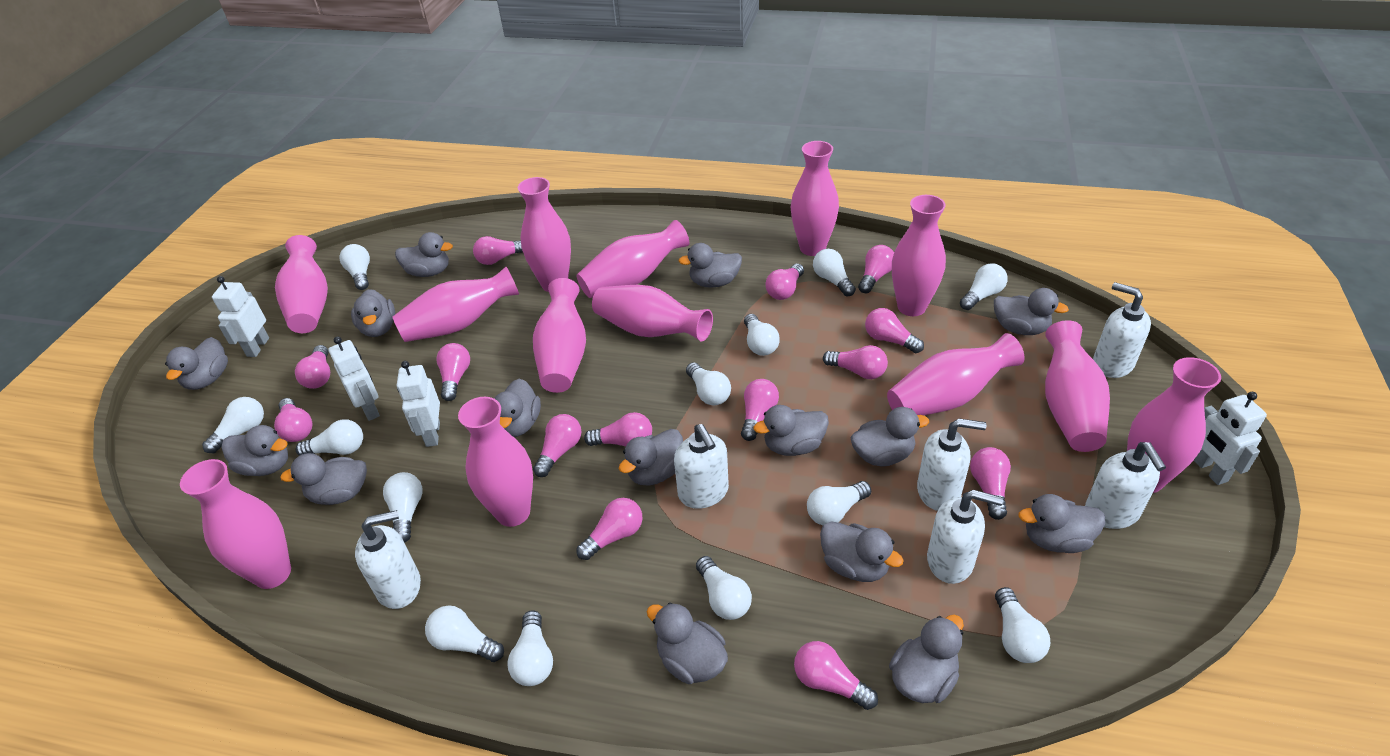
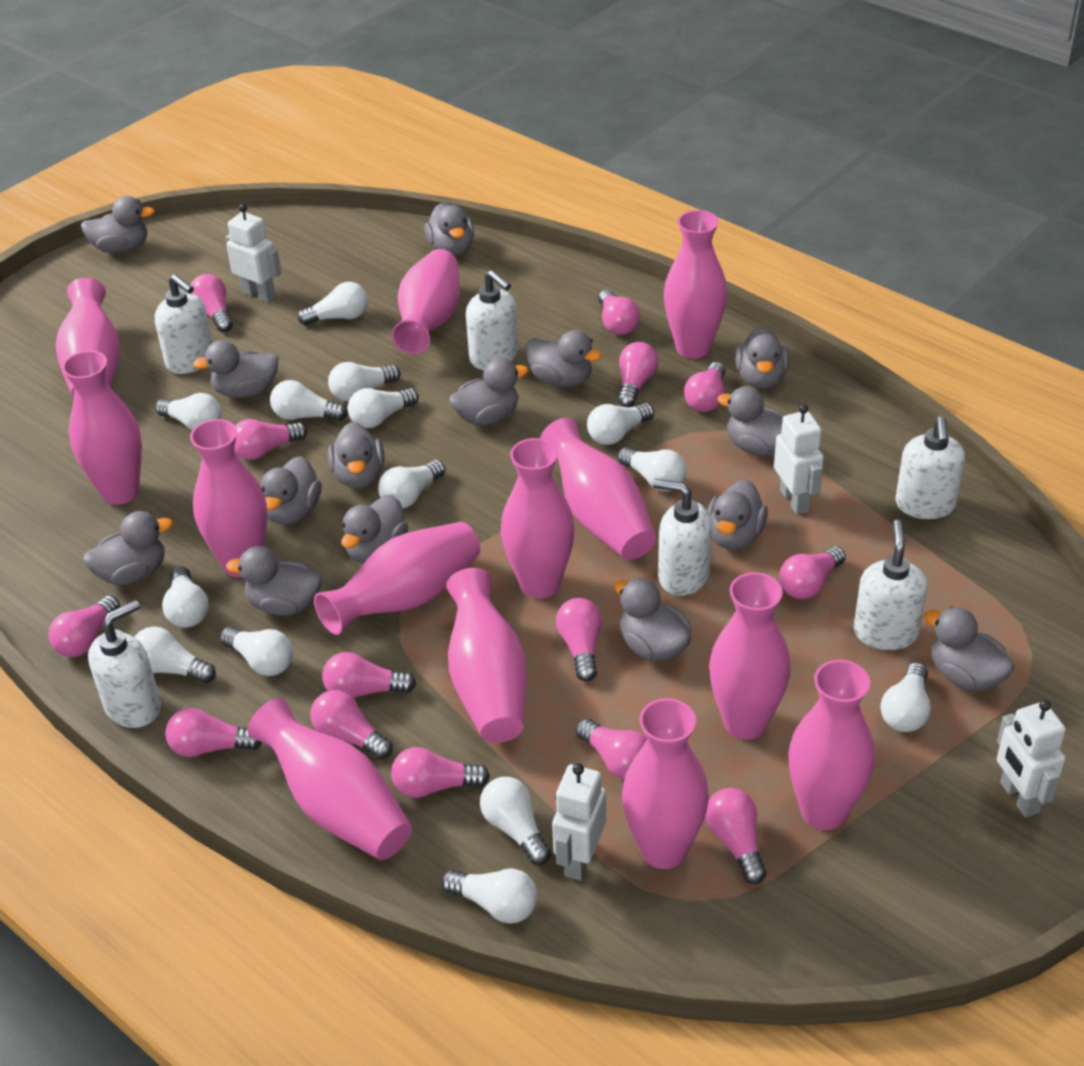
white light bulb: 13 -> 14

